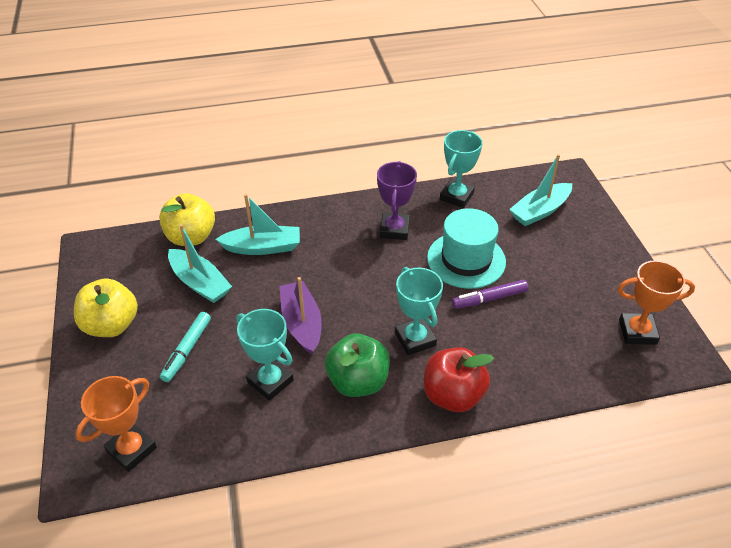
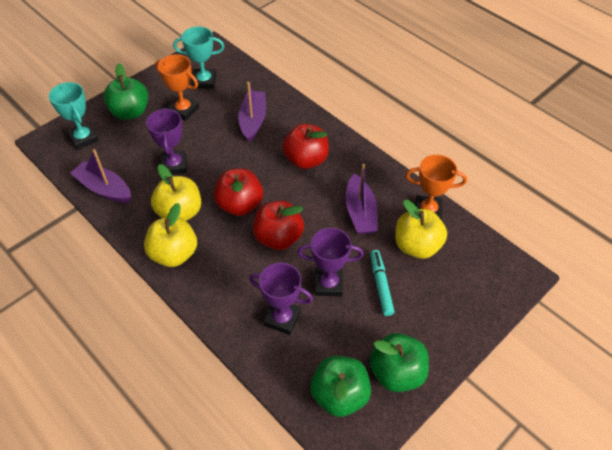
green apple: 1 -> 3
purple boat: 1 -> 3
purple marker: 1 -> 0
purple trophy: 1 -> 3
red apple: 1 -> 3
turquoise boat: 3 -> 0
turquoise hat: 1 -> 0
turquoise trophy: 3 -> 2
yellow apple: 2 -> 3

